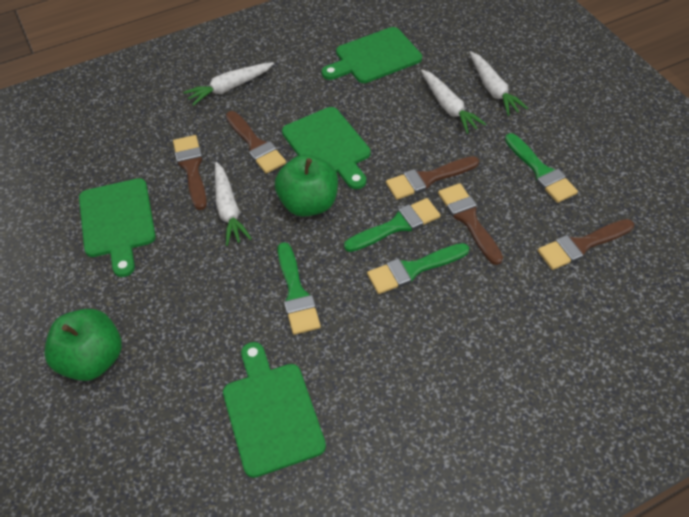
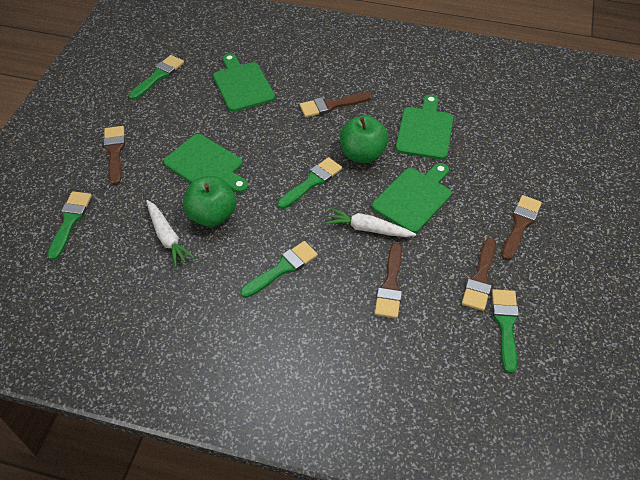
green brush: 4 -> 5
white carrot: 4 -> 2

